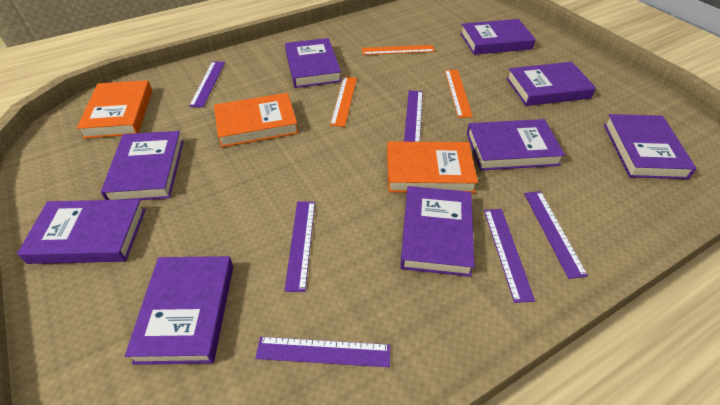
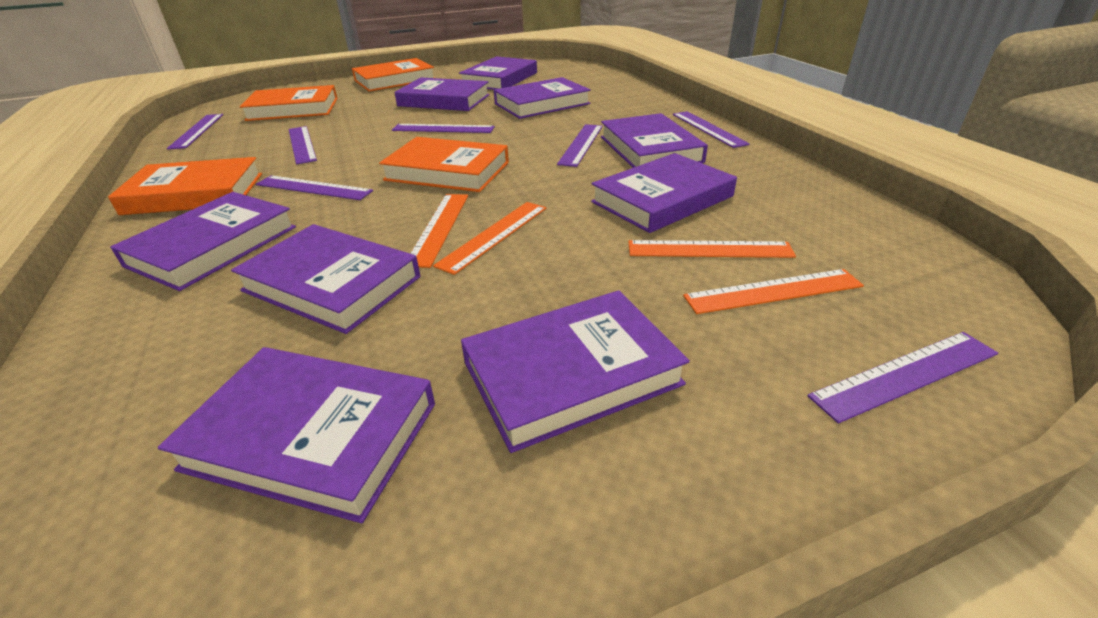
orange book: 3 -> 4
orange ruler: 3 -> 4
purple ruler: 6 -> 7

